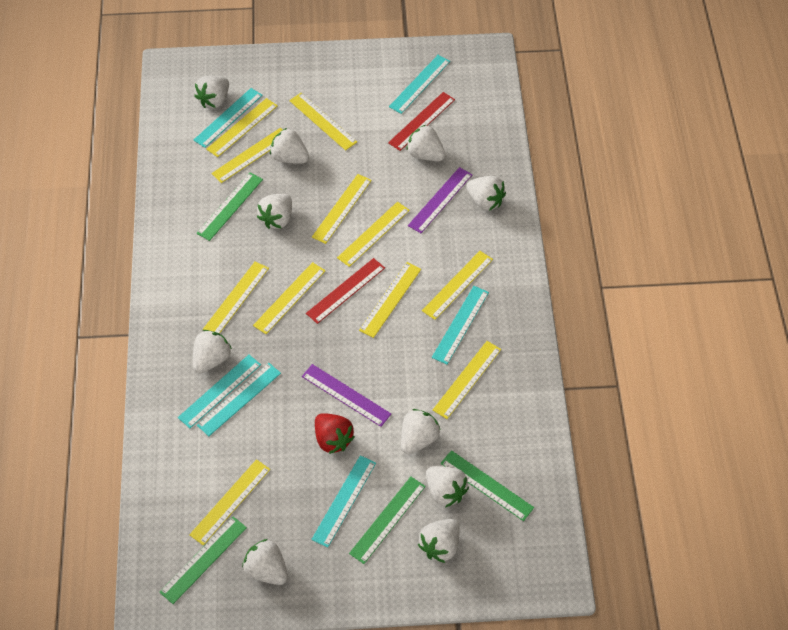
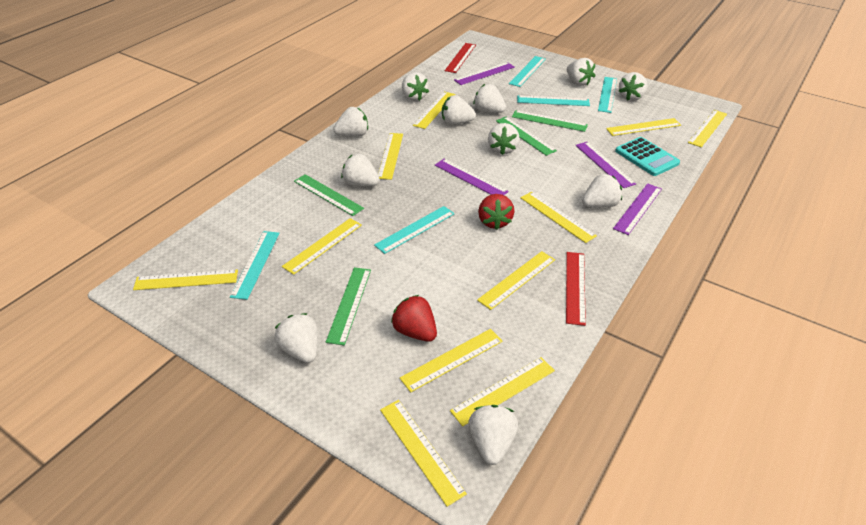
purple ruler: 2 -> 4
red strawberry: 1 -> 2
turquoise calculator: 0 -> 1
turquoise ruler: 6 -> 5
white strawberry: 10 -> 11

